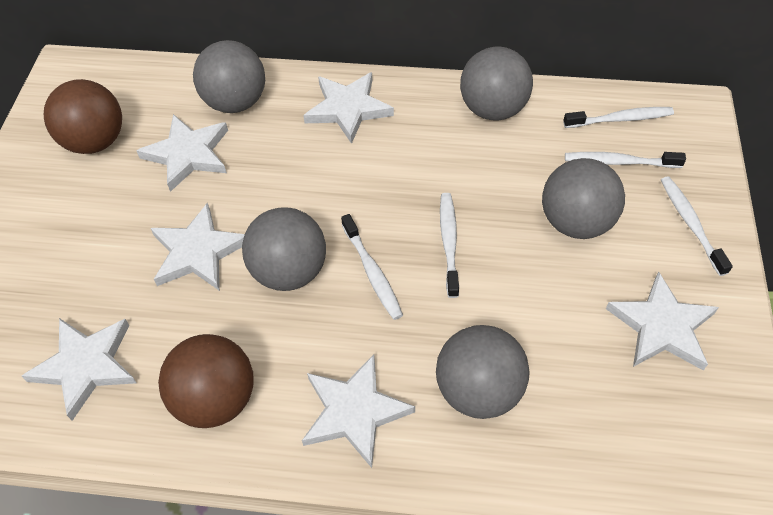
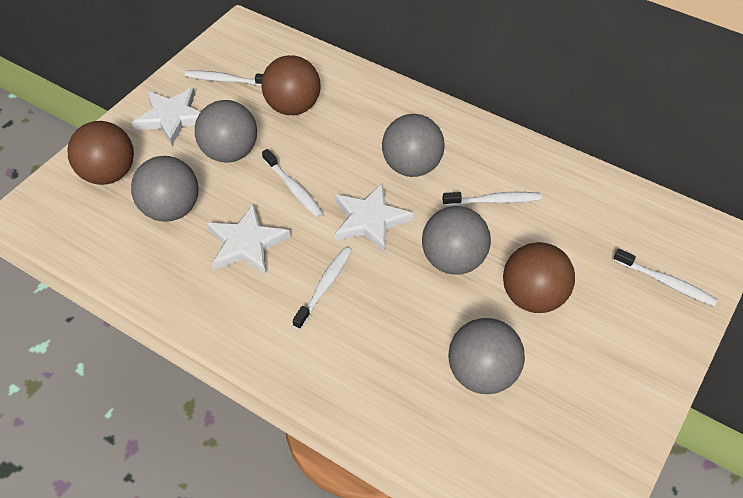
brown ball: 2 -> 3
white star: 6 -> 3

